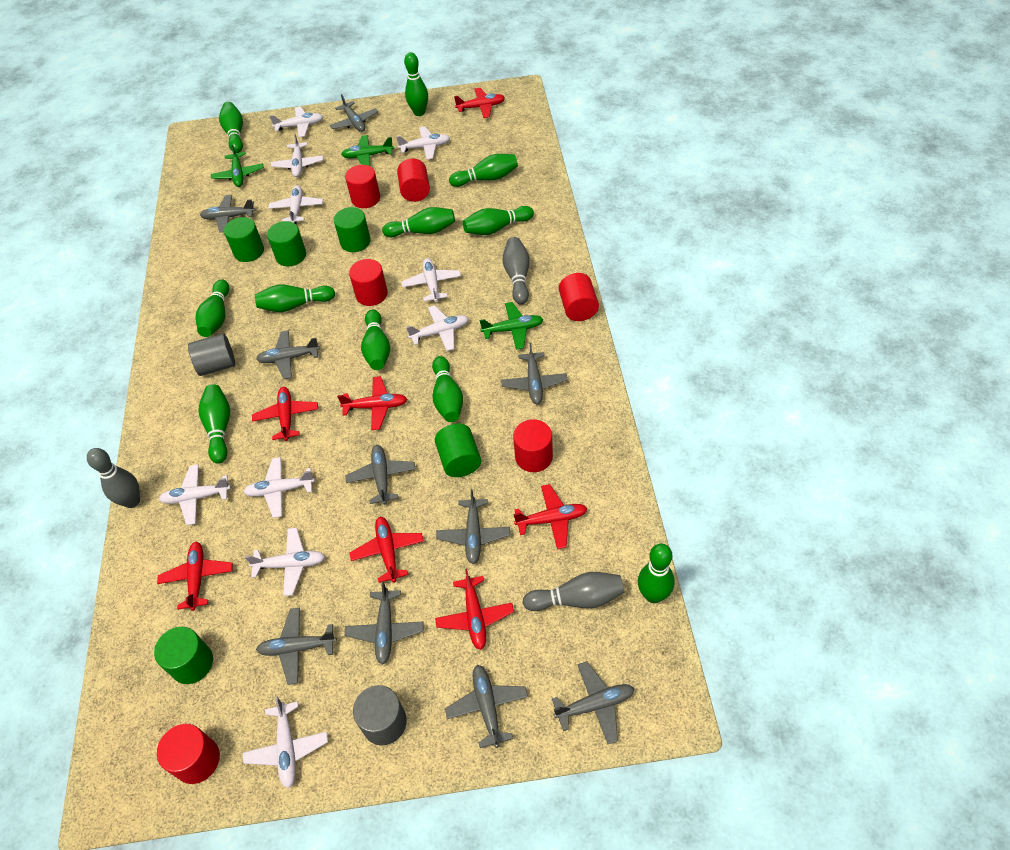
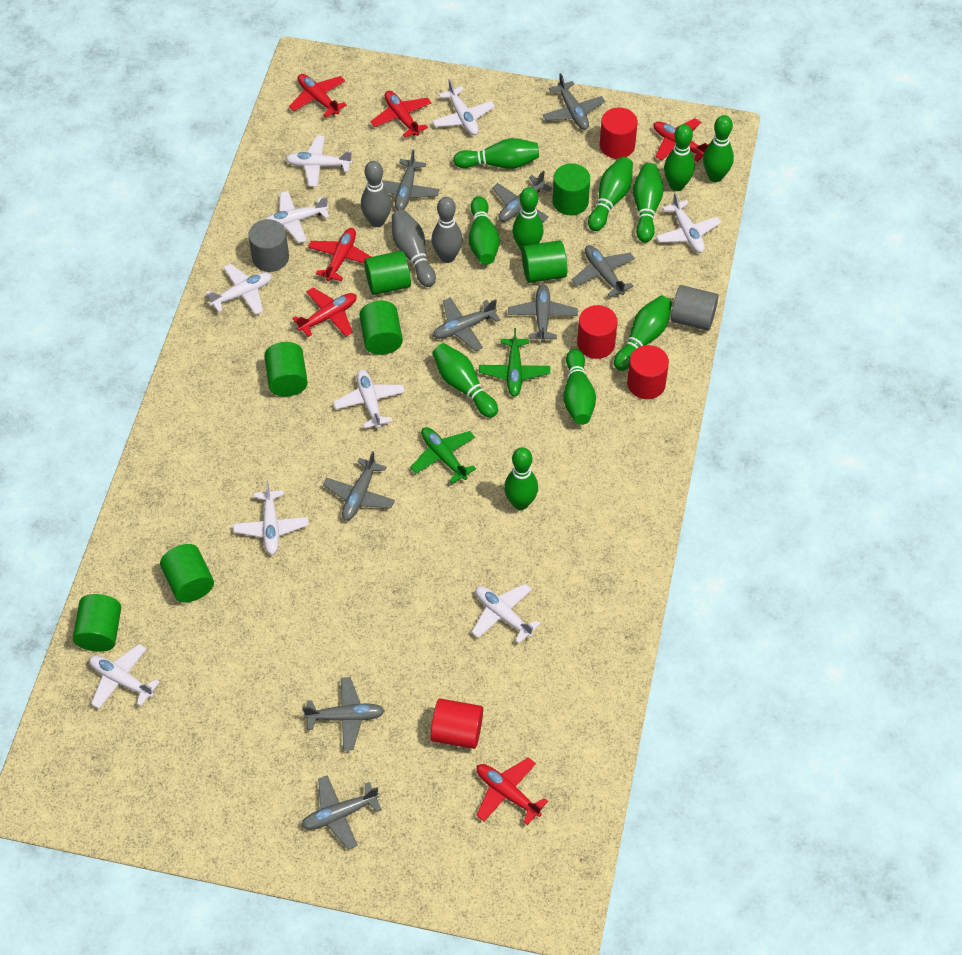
green cylinder: 5 -> 7
green plane: 3 -> 2
grey plane: 10 -> 9
red cylinder: 6 -> 4
red plane: 7 -> 6
white plane: 10 -> 9

